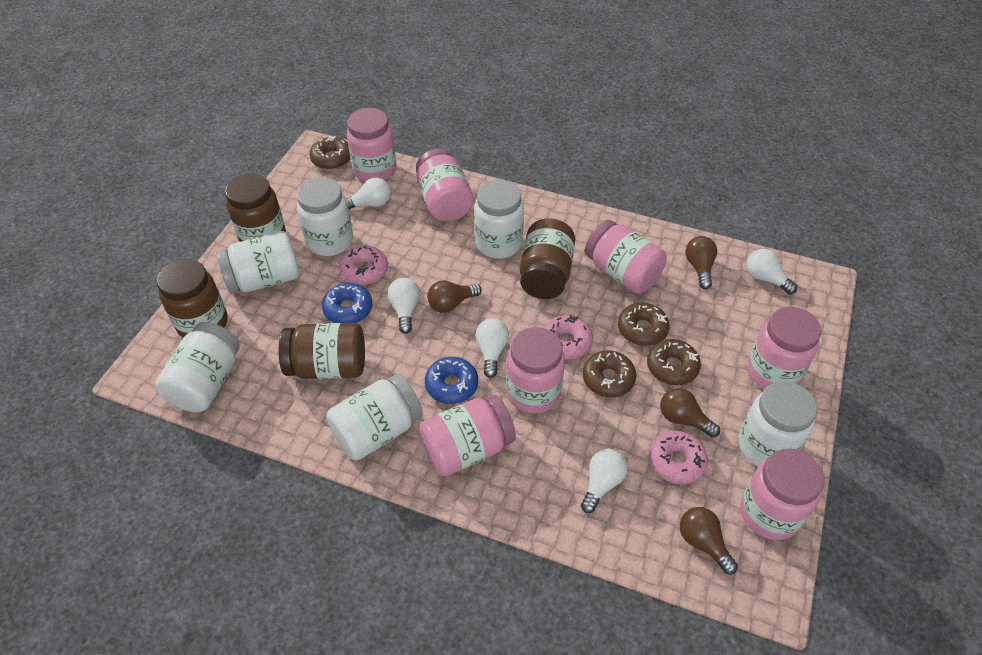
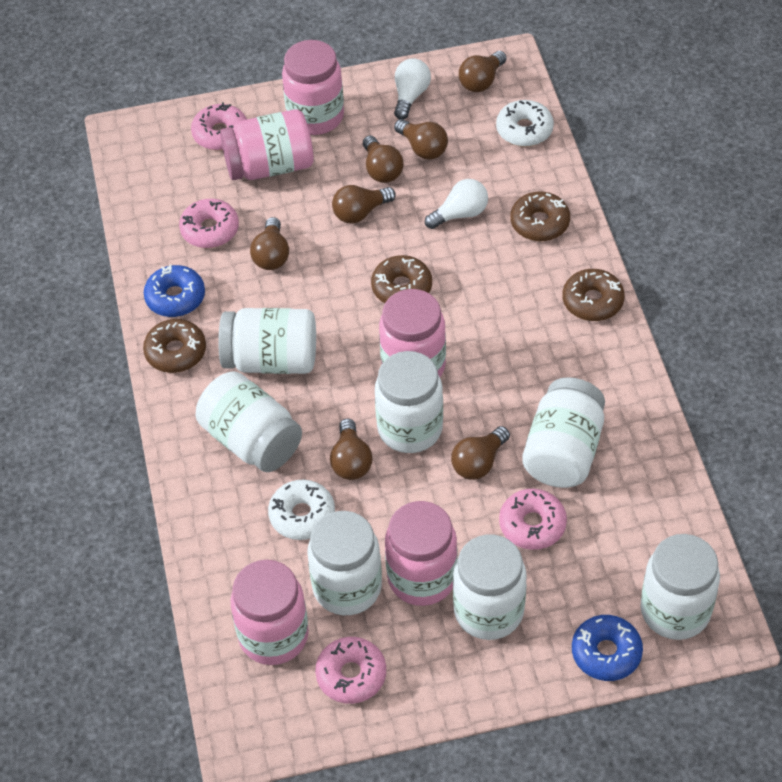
brown jar: 4 -> 0
brown light bulb: 4 -> 7
pink donut: 3 -> 4
pink jar: 7 -> 5
white donut: 0 -> 2
white jar: 6 -> 7
white light bulb: 5 -> 2

